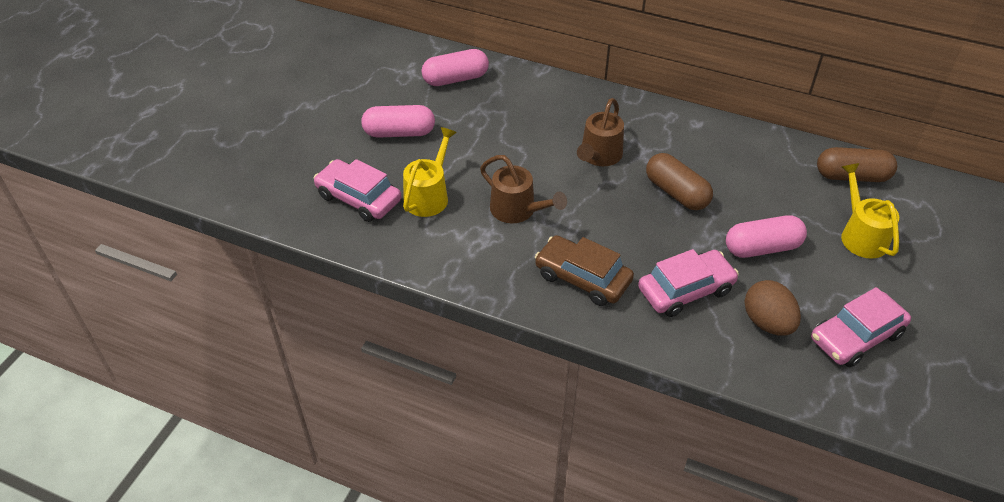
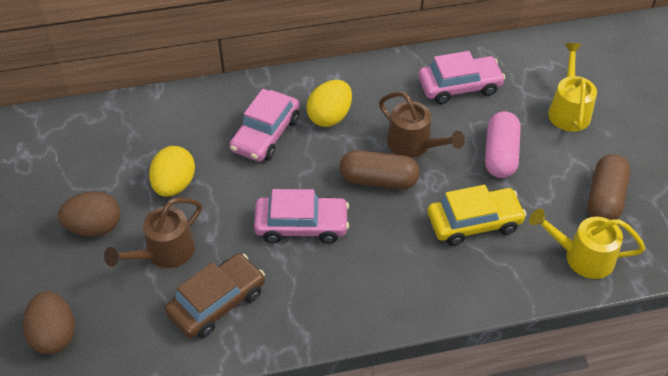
brown egg: 1 -> 2
pink capsule: 3 -> 1
yellow car: 0 -> 1
yellow egg: 0 -> 2

